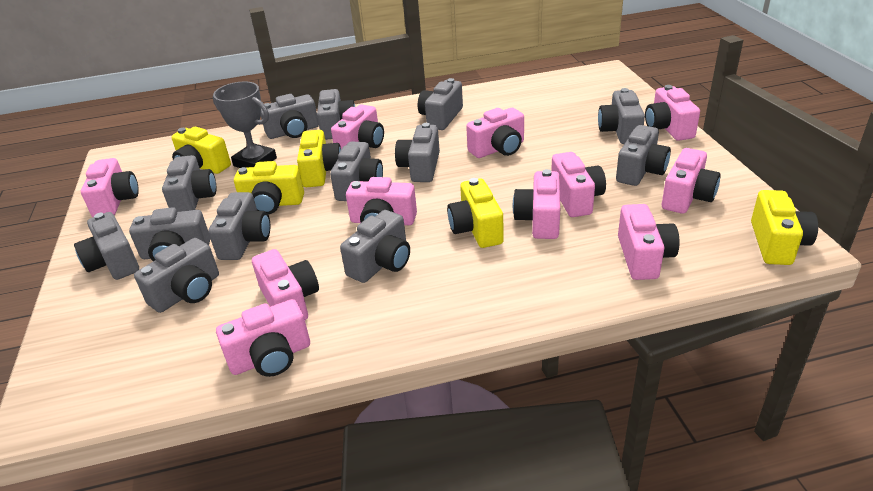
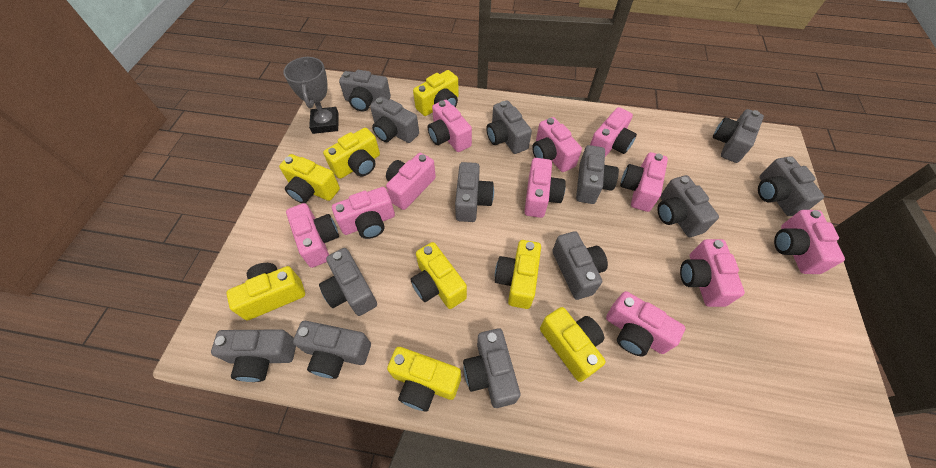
yellow camera: 5 -> 8

